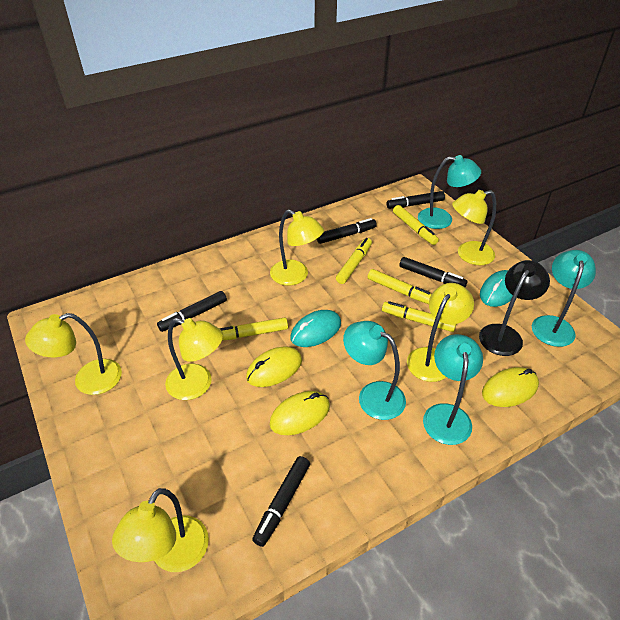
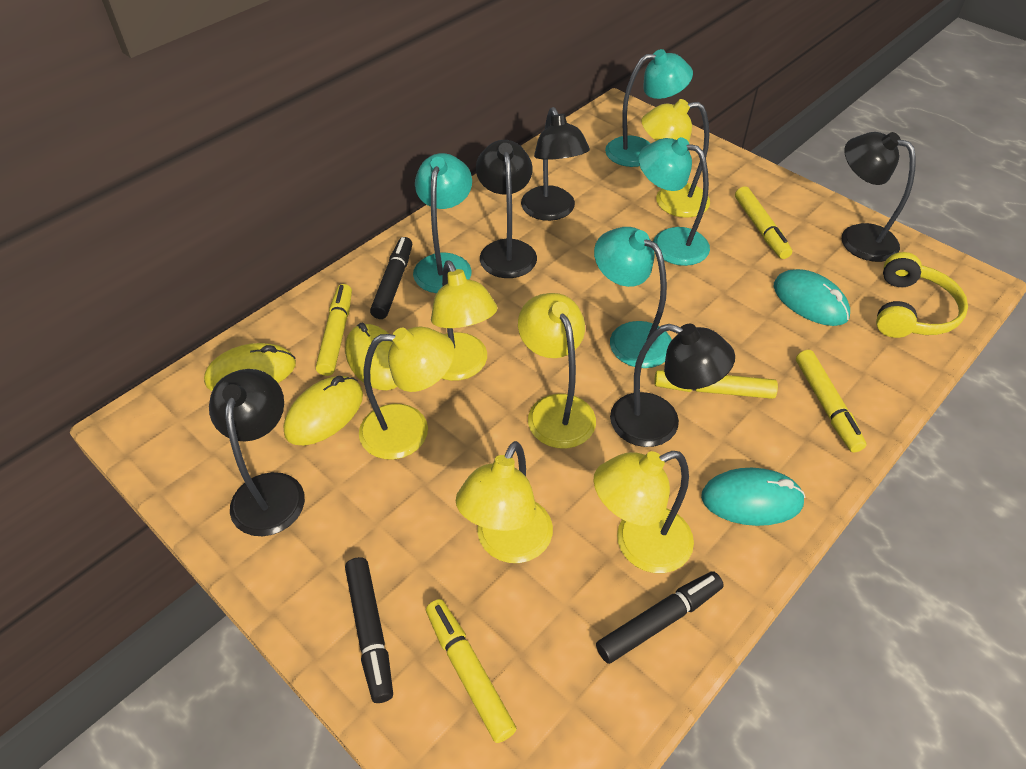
black lamp: 1 -> 5
black marker: 5 -> 3
yellow headphones: 0 -> 1

